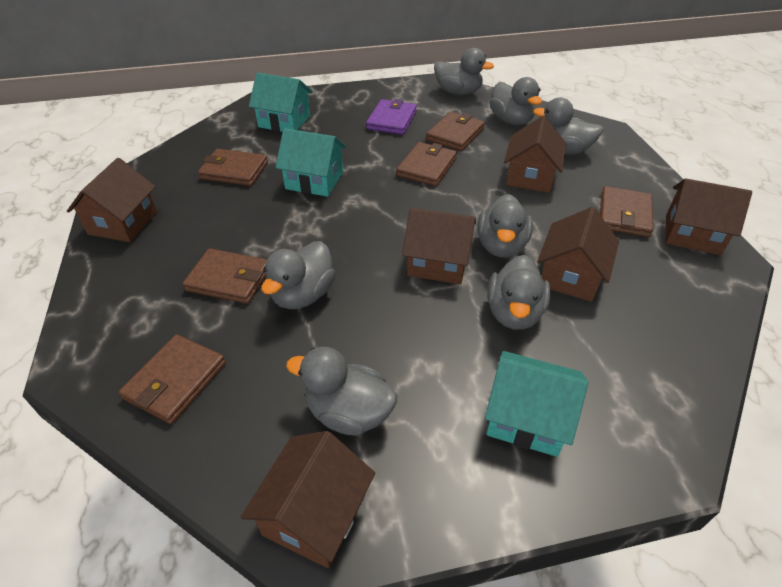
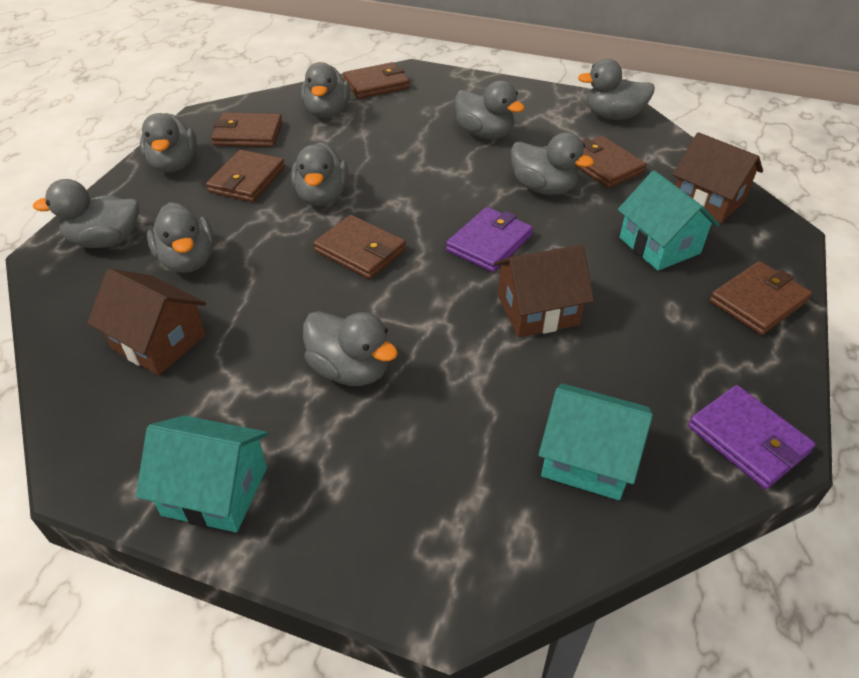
brown house: 6 -> 3
grey duck: 7 -> 9
purple wallet: 1 -> 2

